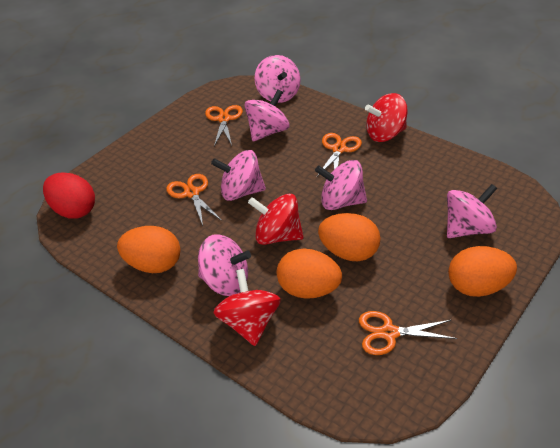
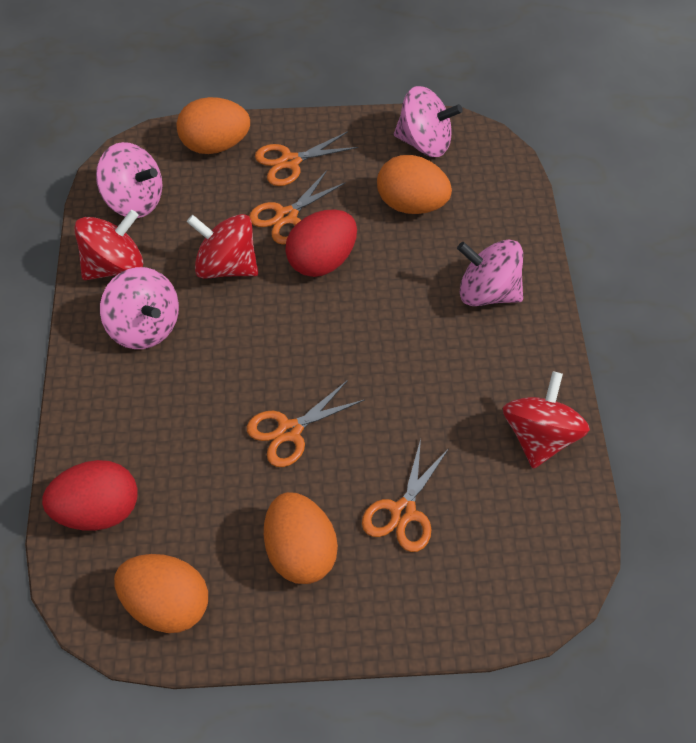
pink spinning top: 6 -> 4
red egg: 1 -> 2

